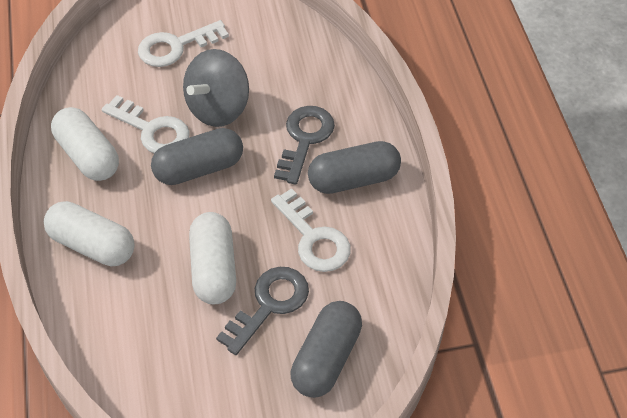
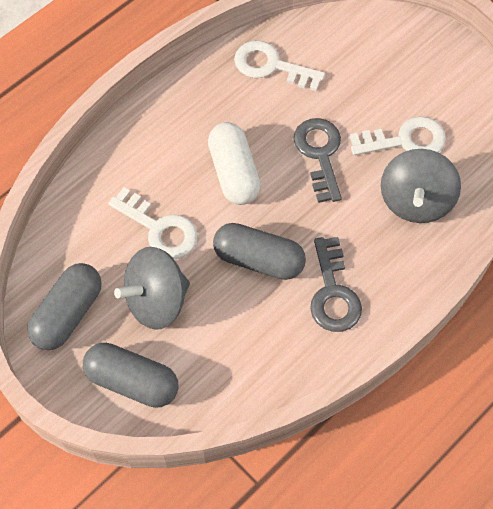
grey spinning top: 1 -> 2
white capsule: 3 -> 1

